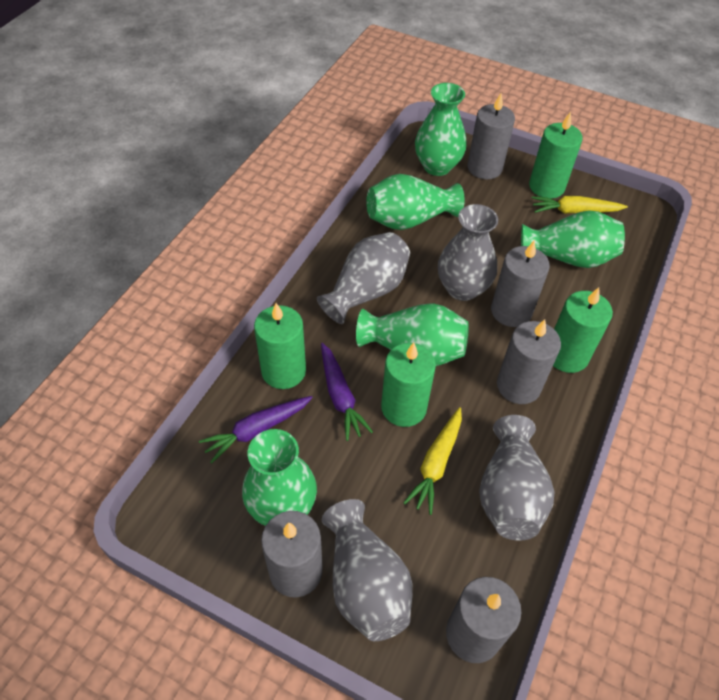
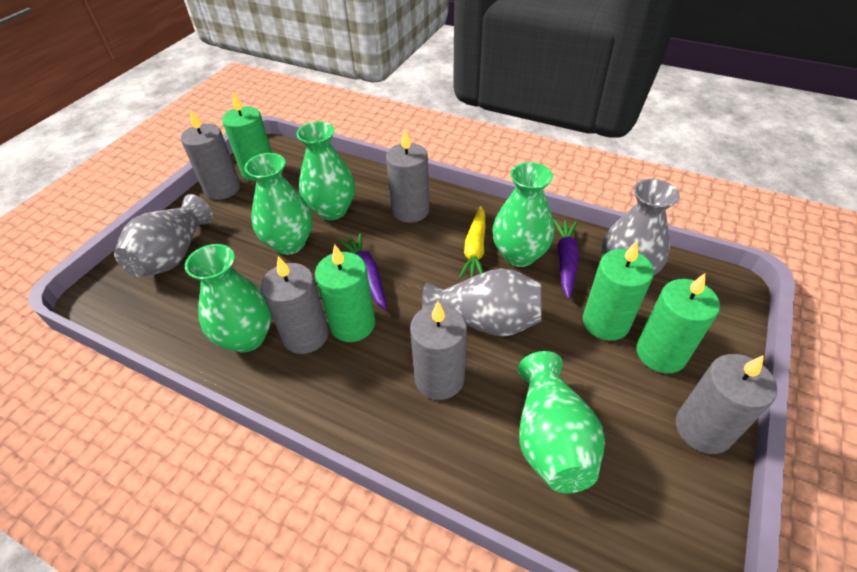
grey vase: 4 -> 3
yellow carrot: 2 -> 1

